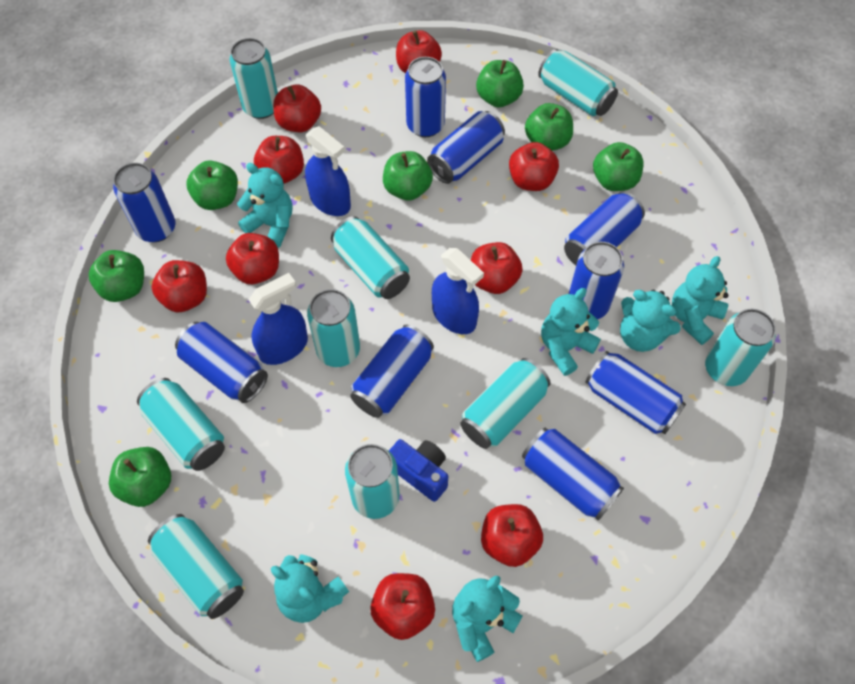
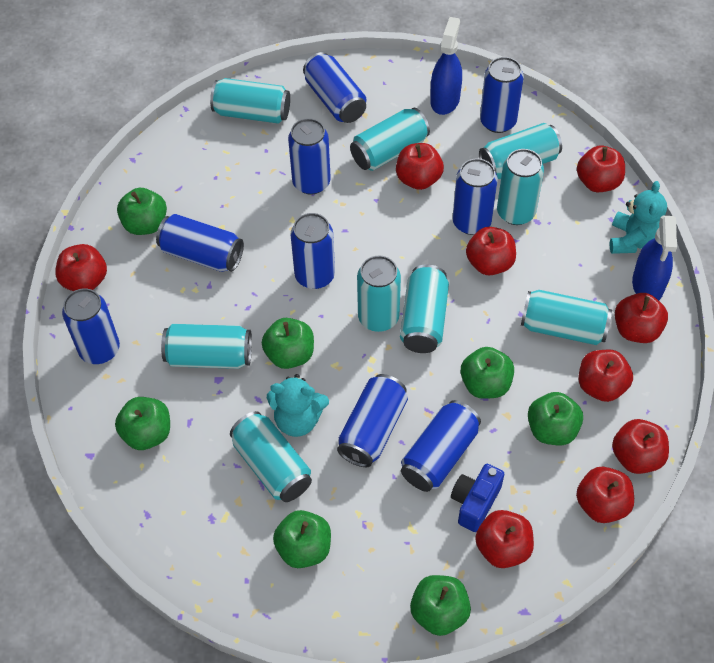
blue spray bottle: 3 -> 2
turquoise teddy bear: 6 -> 2

